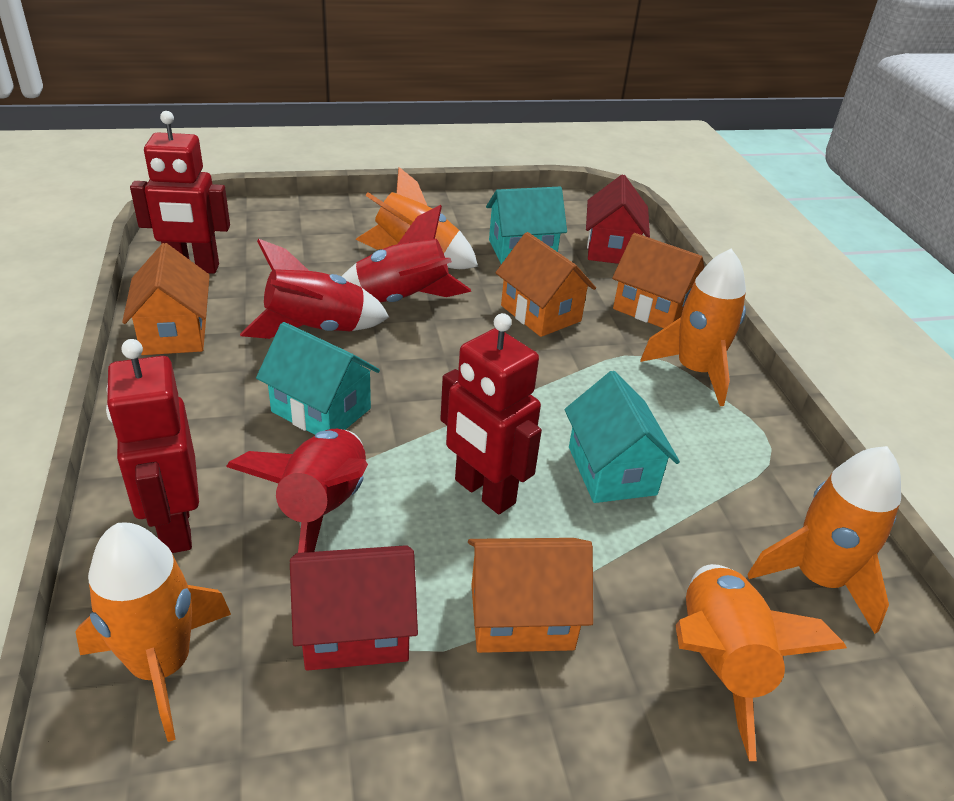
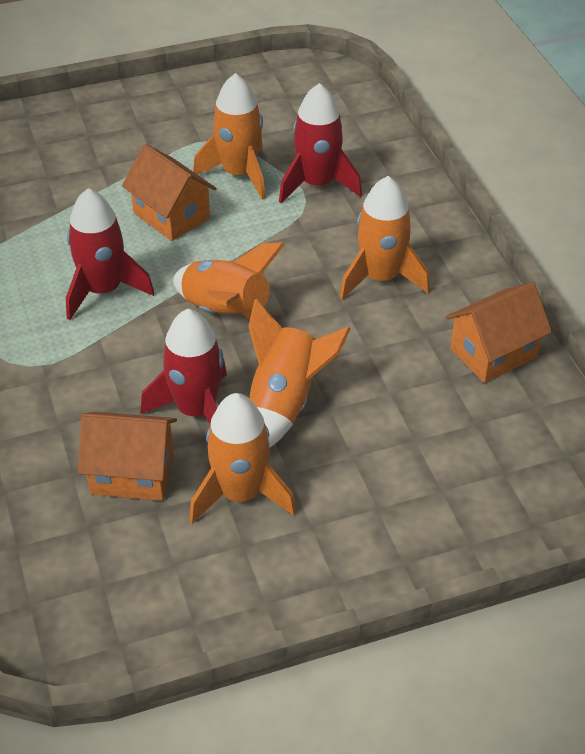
orange house: 4 -> 3
red house: 2 -> 0
red robot: 3 -> 0
turquoise house: 3 -> 0

